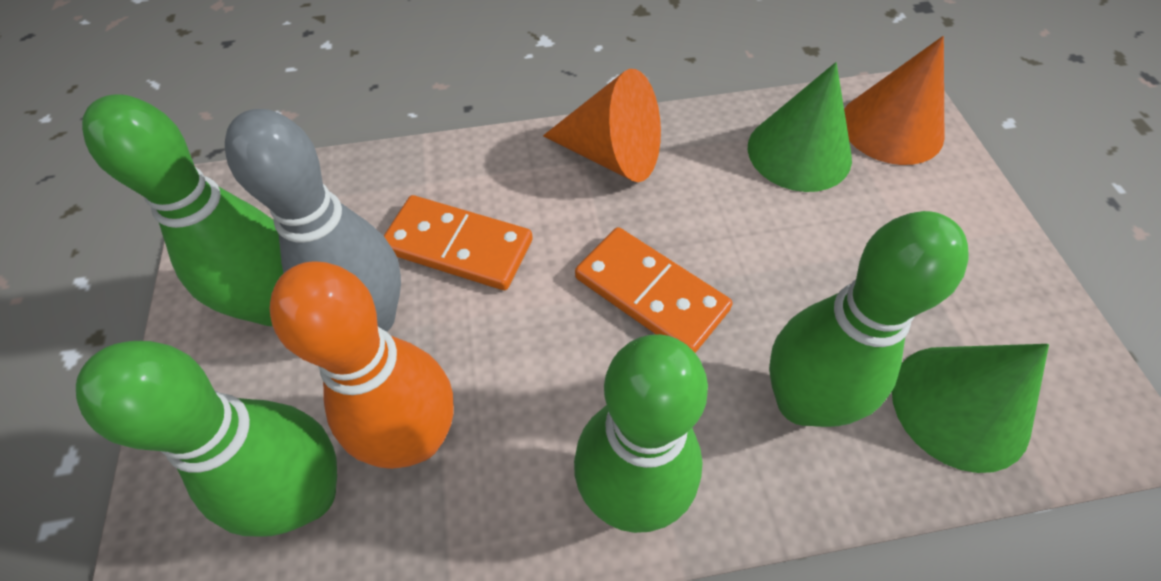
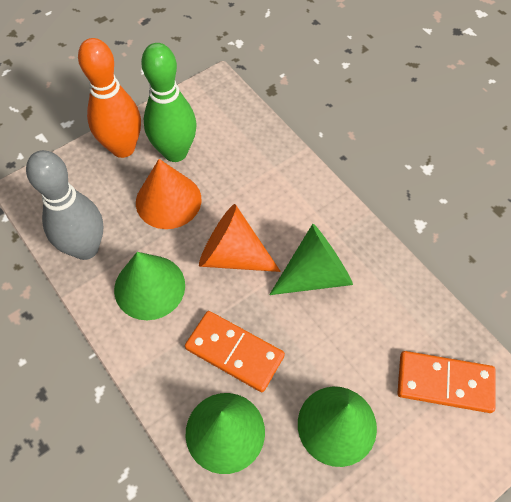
green bowling pin: 4 -> 1
green cone: 2 -> 4

